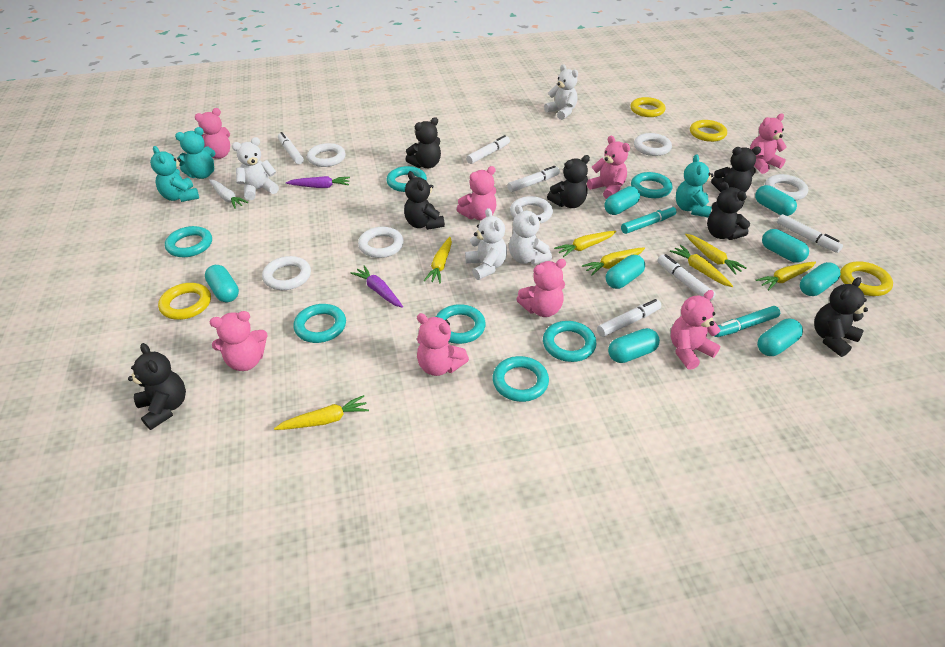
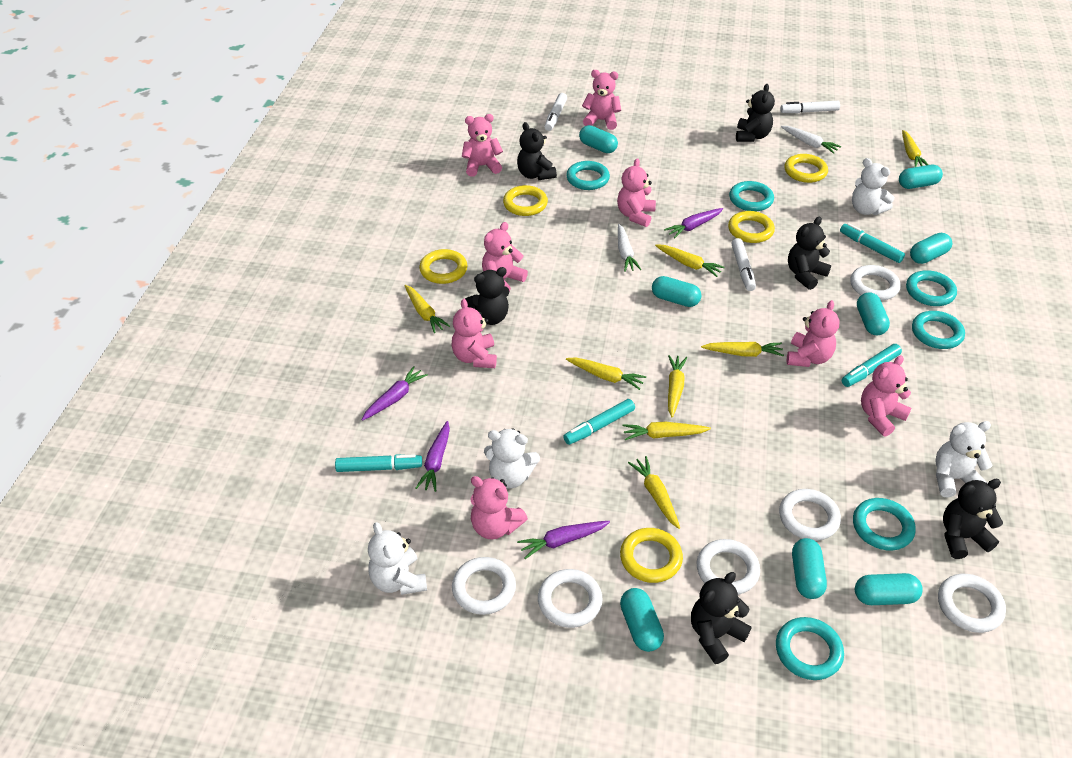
black teddy bear: 7 -> 6
purple carrot: 2 -> 4
turquoise marker: 2 -> 4
turquoise ring: 7 -> 6
turquoise teddy bear: 3 -> 0
white carrot: 1 -> 2
white marker: 6 -> 3
yellow carrot: 7 -> 8
yellow ring: 4 -> 5

